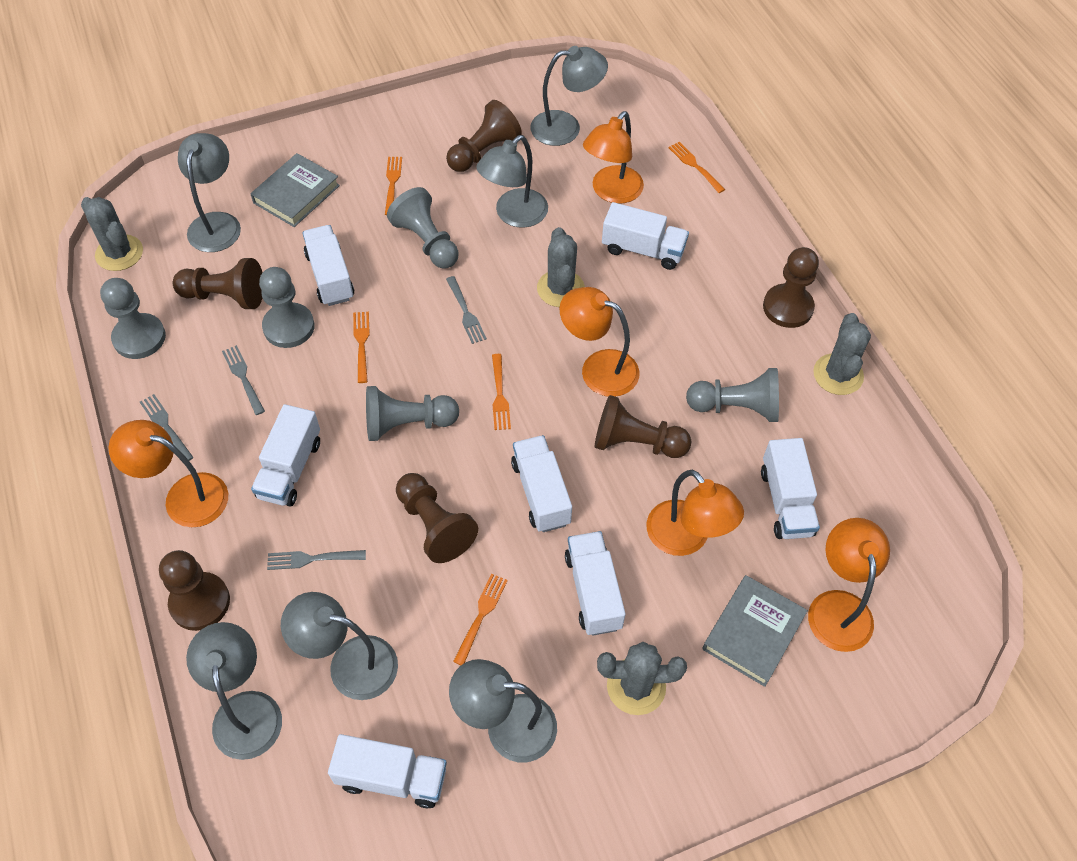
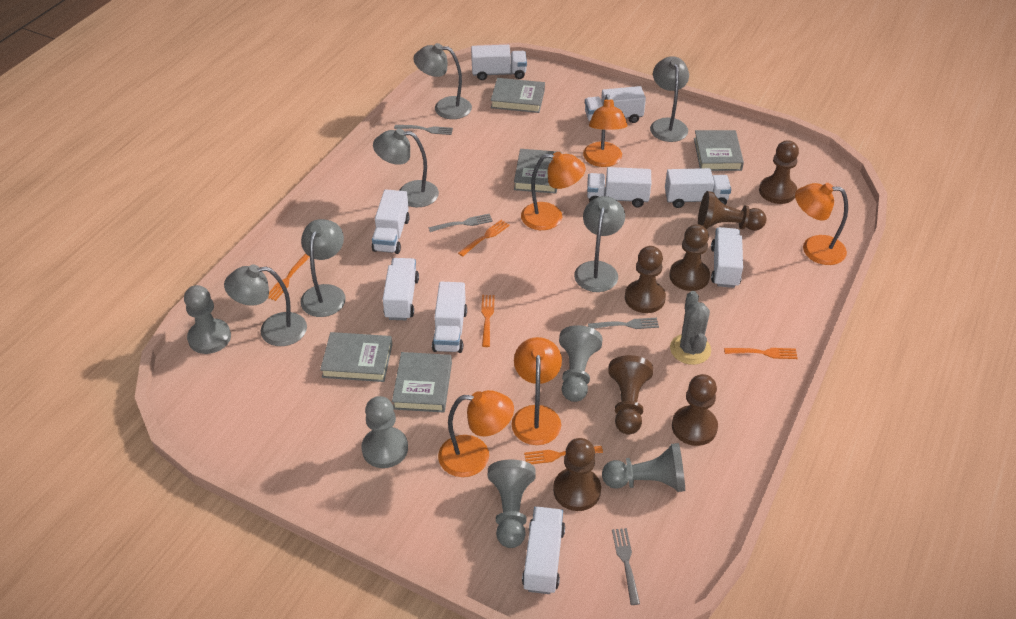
brown pawn: 6 -> 7
grey book: 2 -> 5
grey cactus: 4 -> 1
white truck: 7 -> 9

